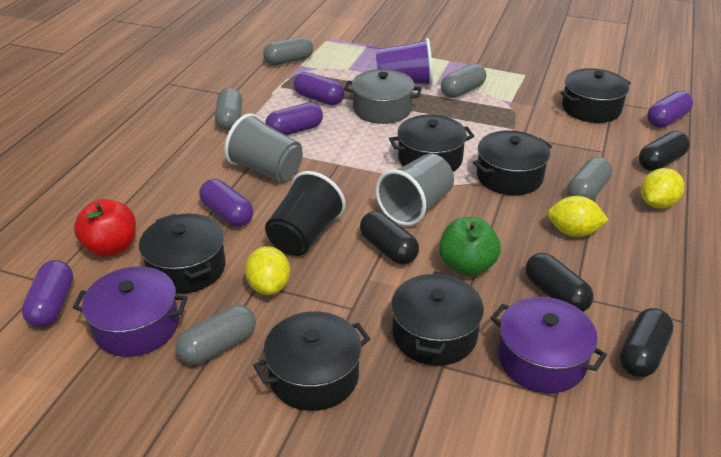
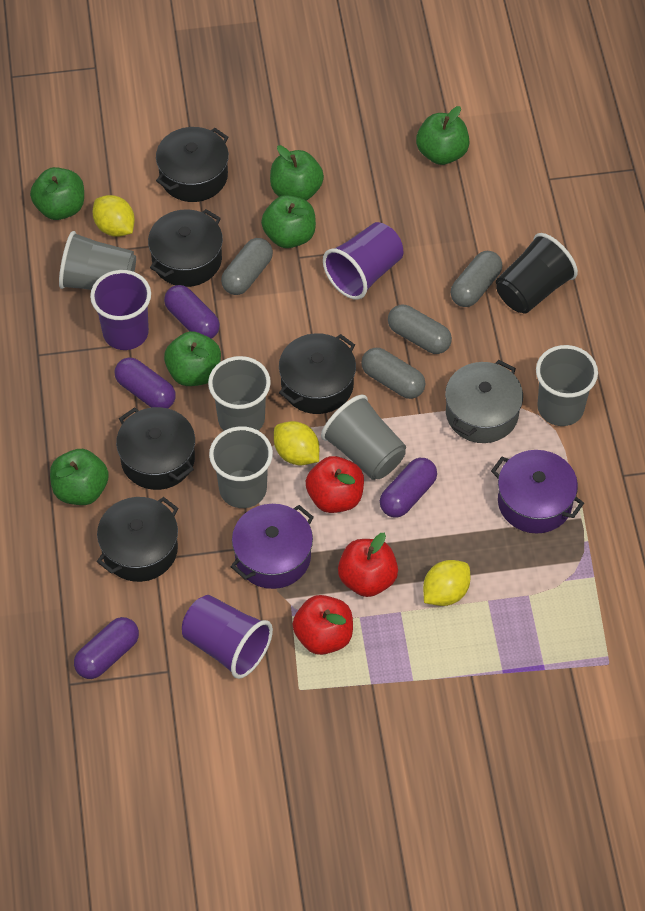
black capsule: 4 -> 0
black pot: 6 -> 5
green apple: 1 -> 6
grey capsule: 5 -> 4
grey cup: 2 -> 5
purple capsule: 5 -> 4
purple cup: 1 -> 3
red apple: 1 -> 3

